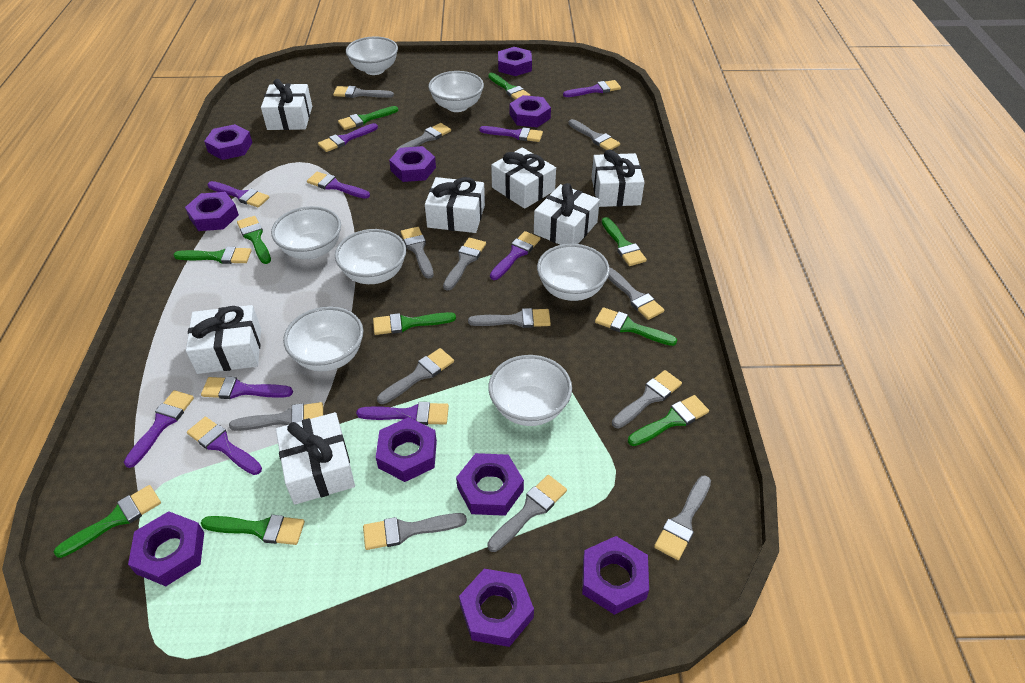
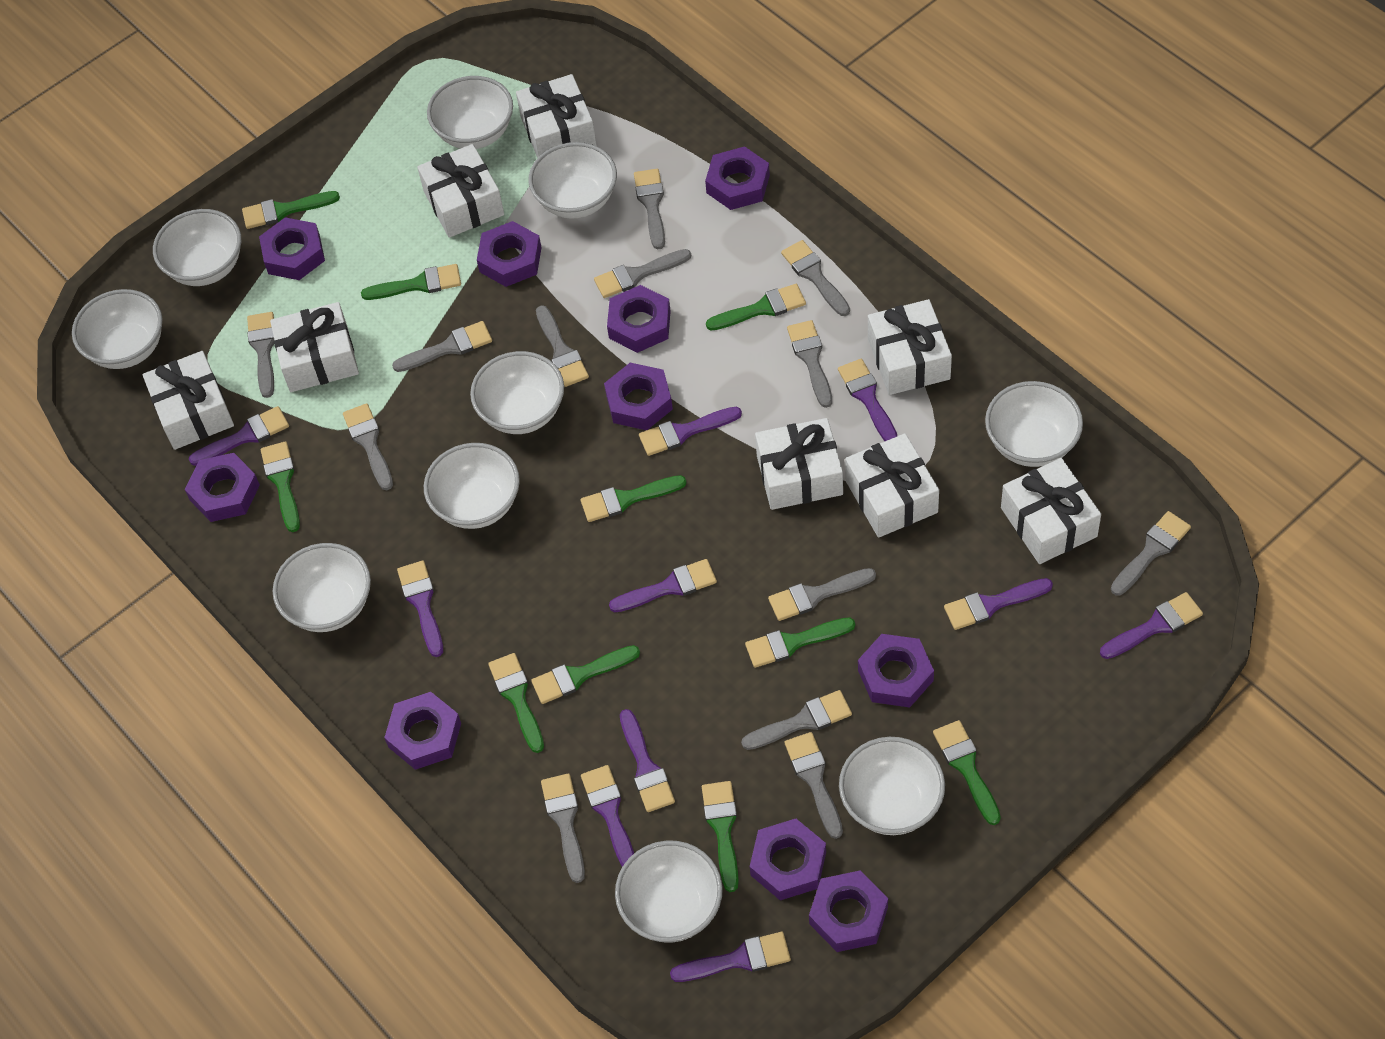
white bowl: 7 -> 10
white gift: 7 -> 8

